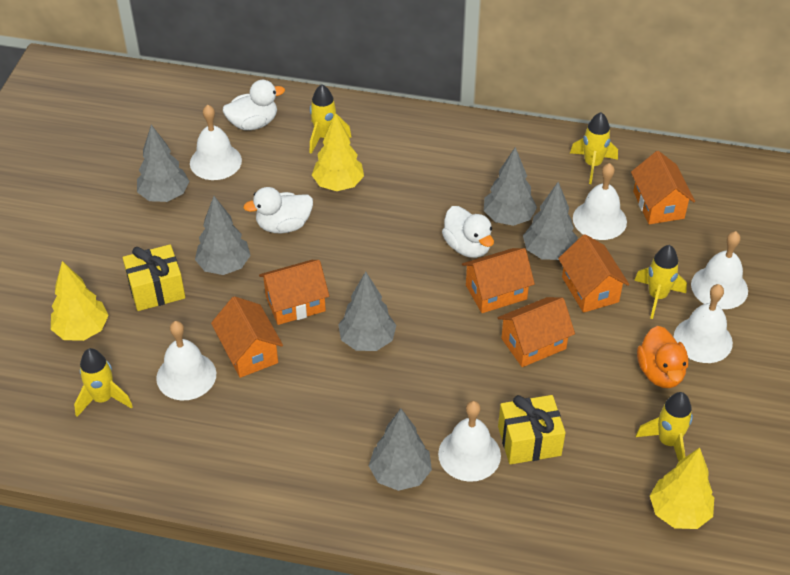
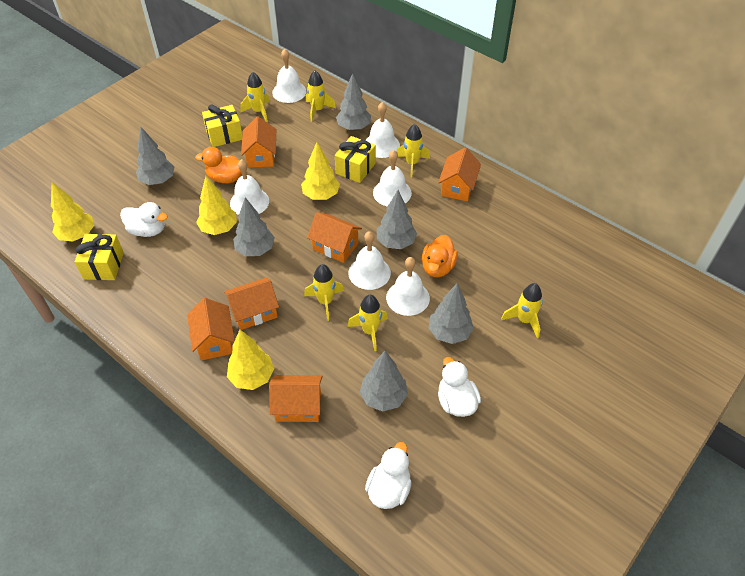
orange duck: 1 -> 2
yellow gift: 2 -> 3
yellow rocket: 5 -> 6
yellow tree: 3 -> 4

